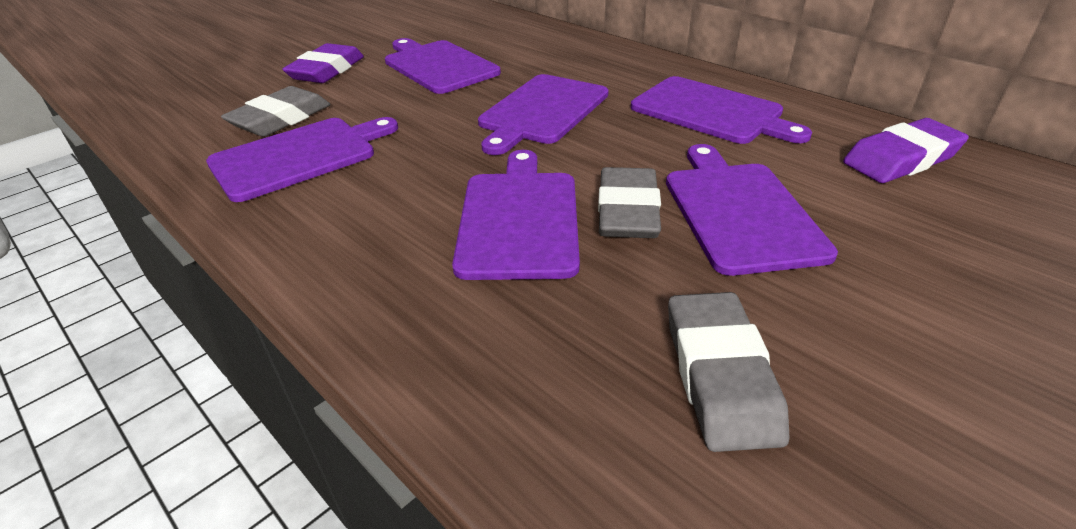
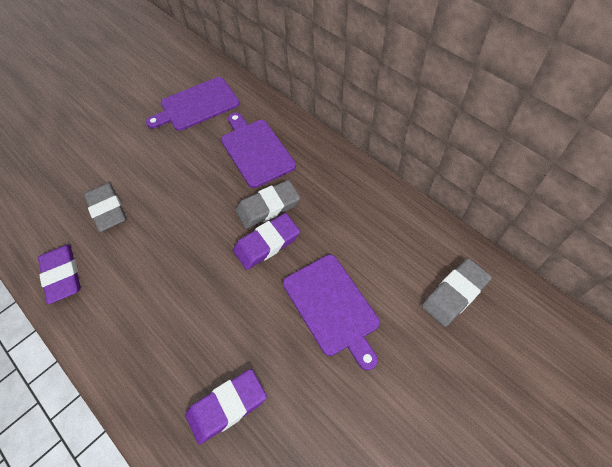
purple cutting board: 6 -> 3
purple eraser: 2 -> 3

